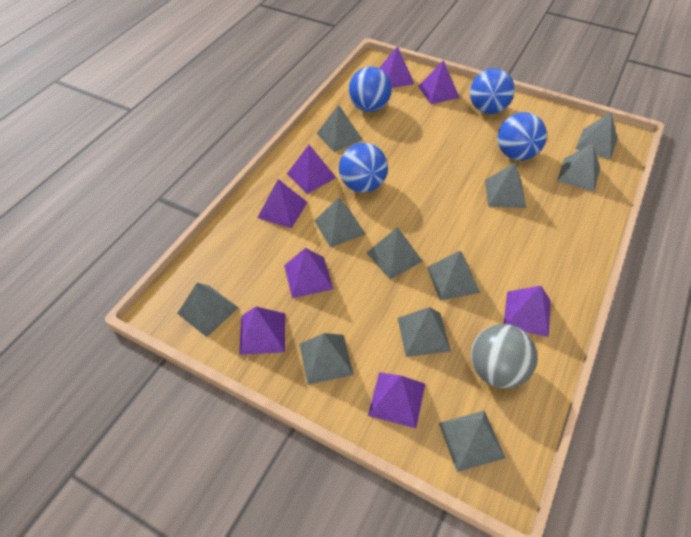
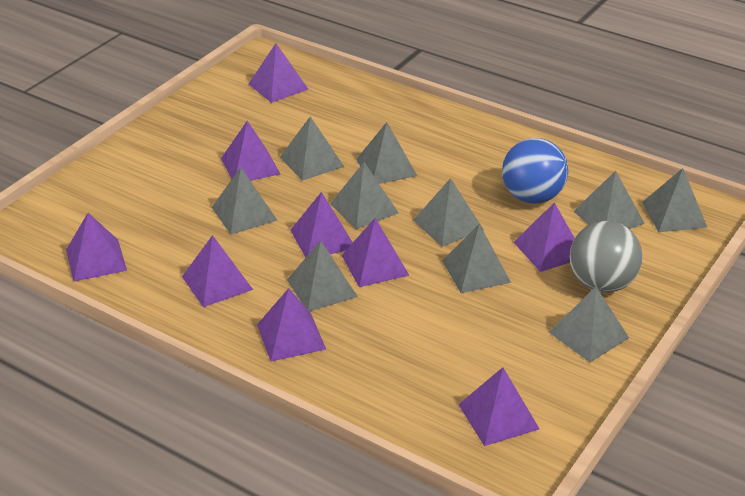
blue ball: 4 -> 1
grey pyramid: 11 -> 10
purple pyramid: 8 -> 9

